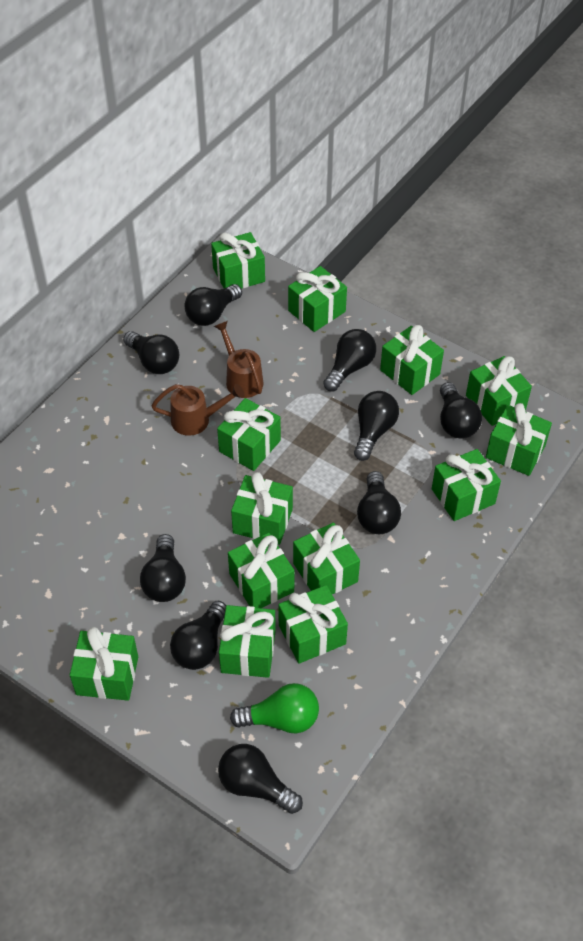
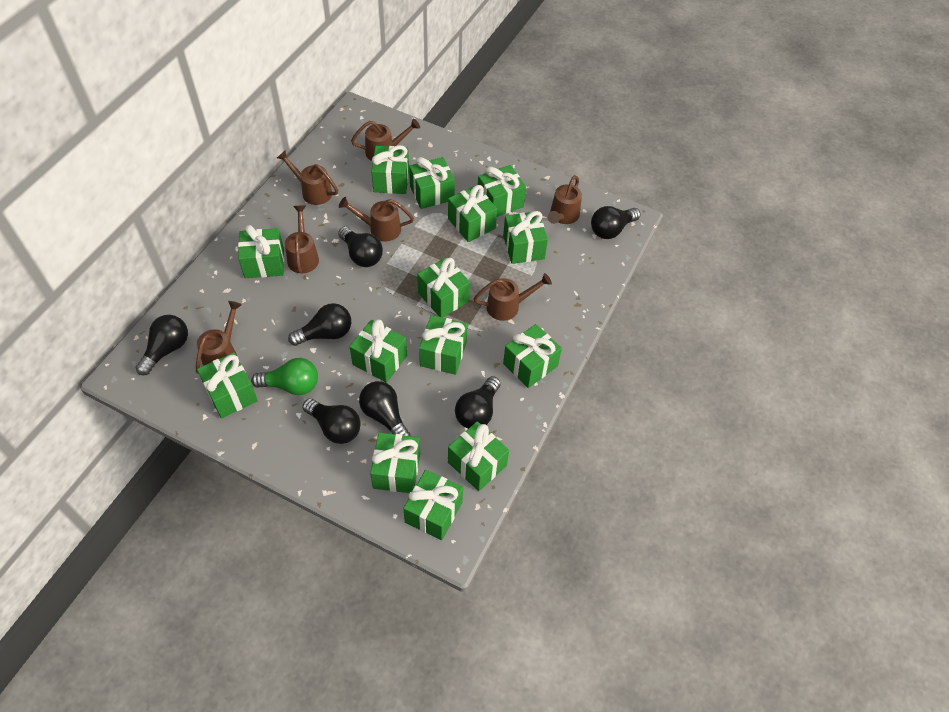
black light bulb: 9 -> 7
brown watering can: 2 -> 7
green gift: 13 -> 14

